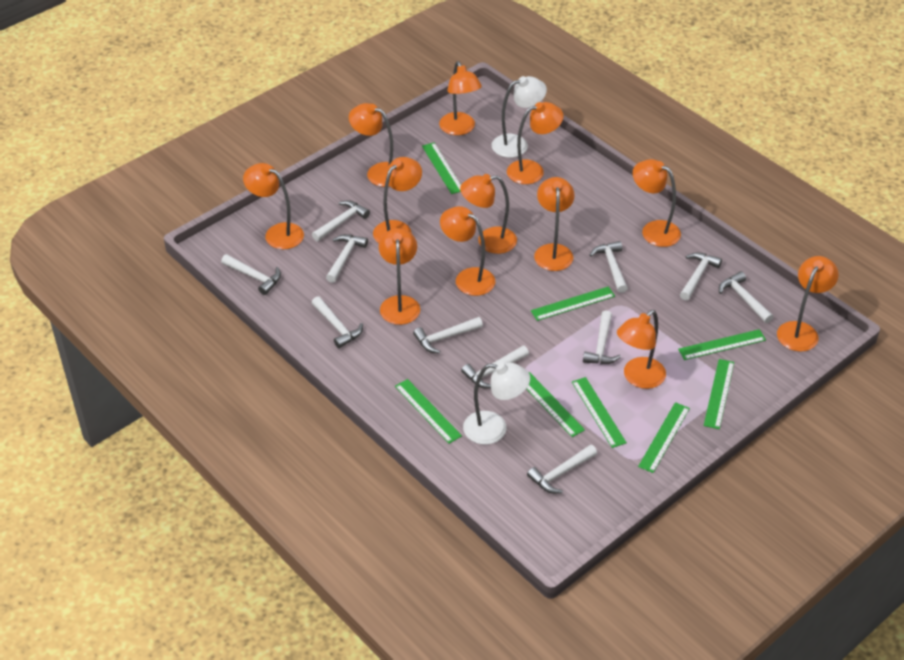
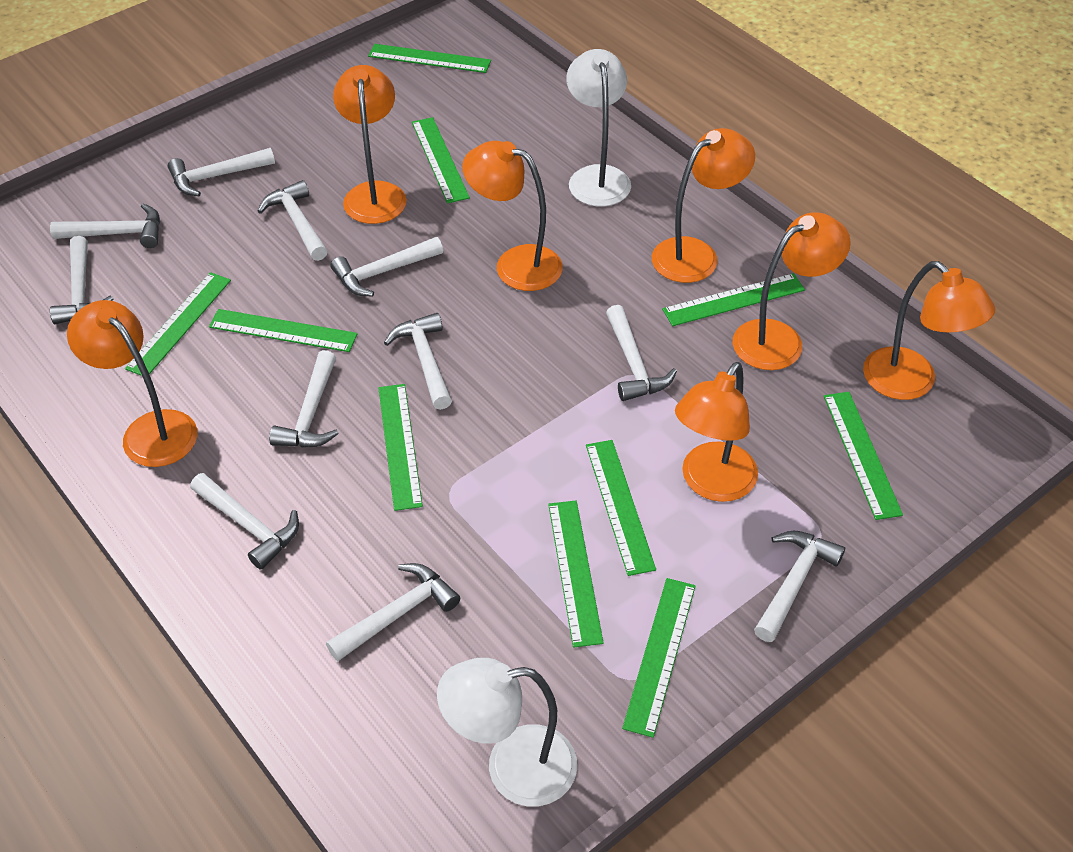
green ruler: 8 -> 10
orange lamp: 12 -> 7

